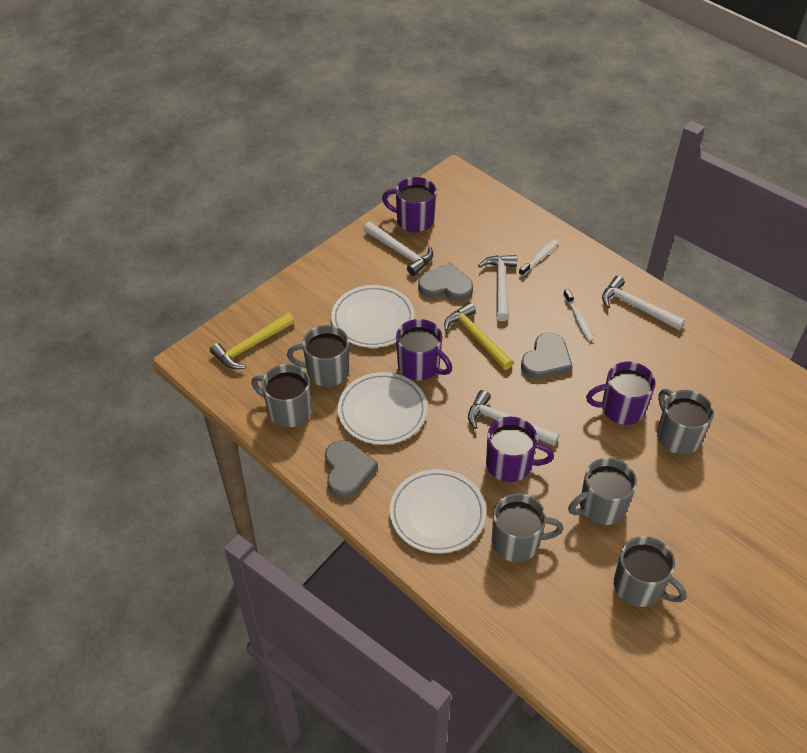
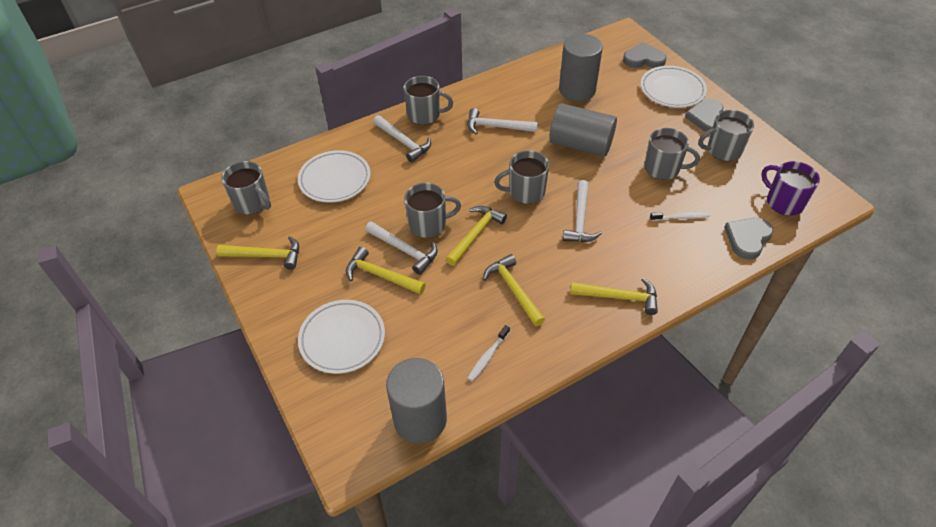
grey cylinder: 0 -> 3
purple mug: 4 -> 1
yellow hammer: 2 -> 5

